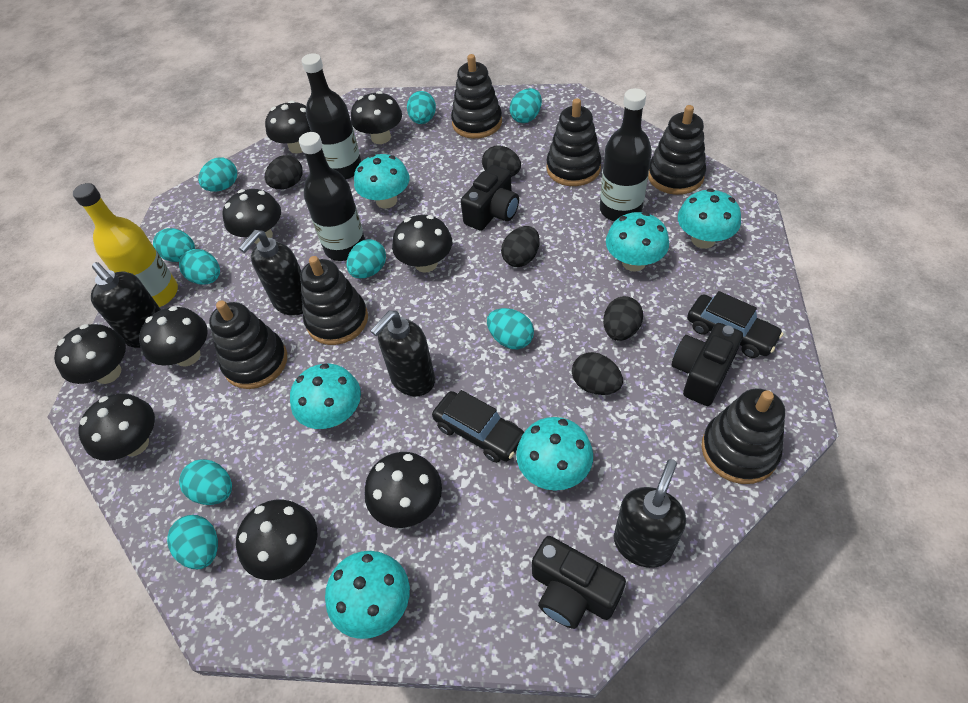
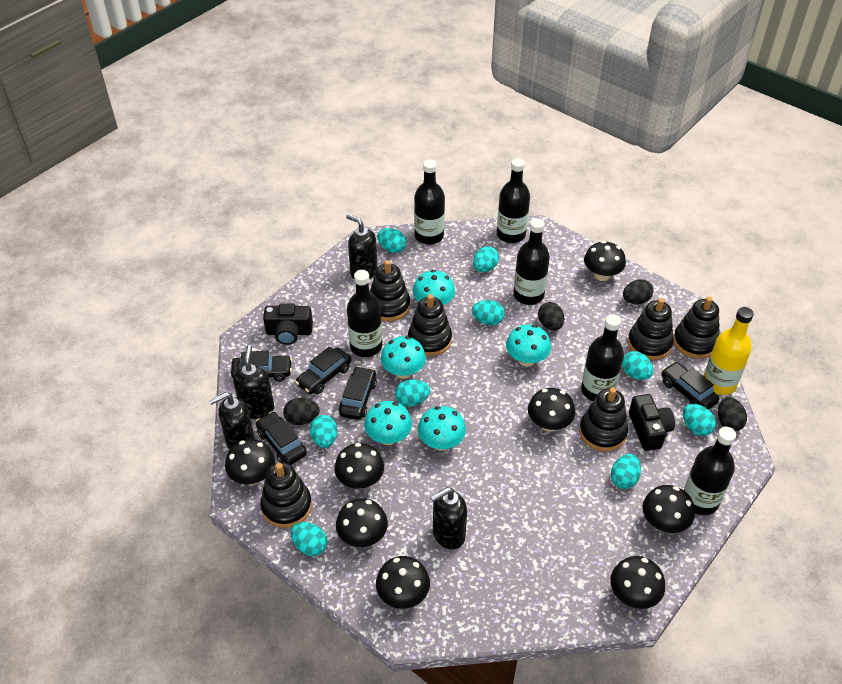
black bottle: 3 -> 6
black camera: 3 -> 2
black car: 2 -> 5
black egg: 5 -> 4
black mushroom: 9 -> 8
turquoise mushroom: 6 -> 5

